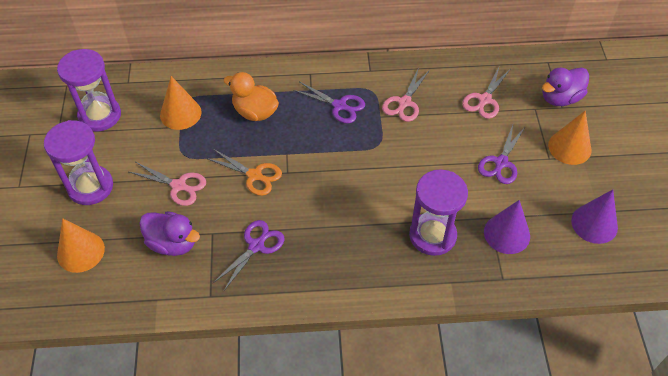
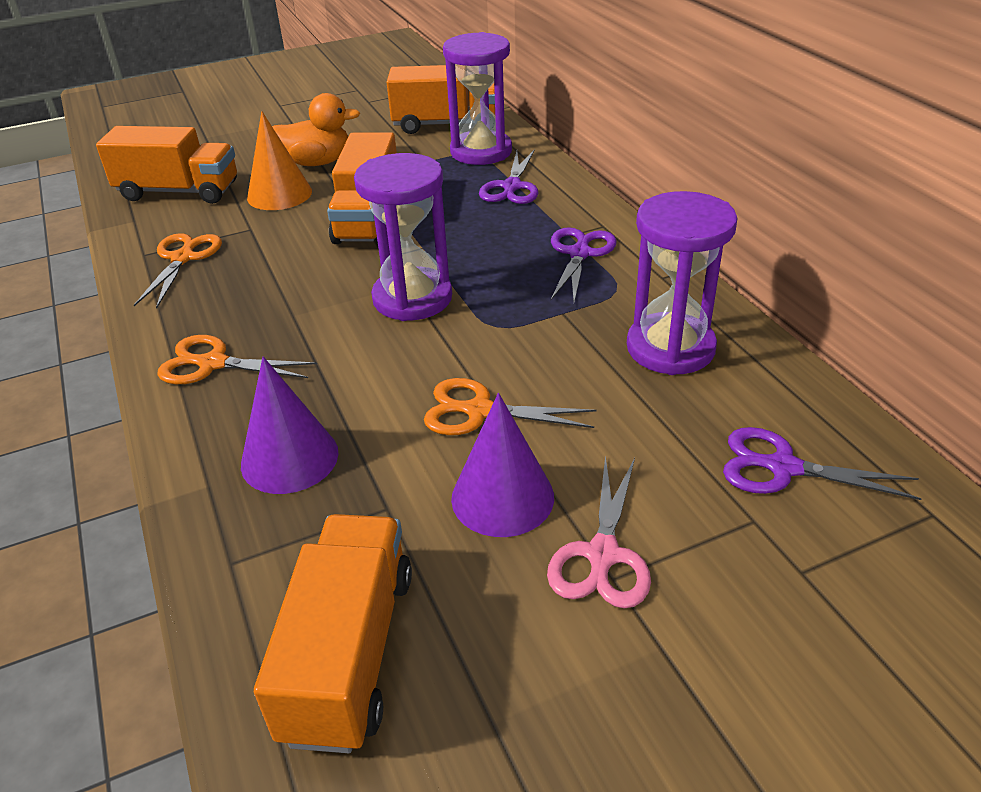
orange cone: 3 -> 1
orange scissors: 1 -> 3
orange truck: 0 -> 4
pink scissors: 3 -> 1
purple duck: 2 -> 0

